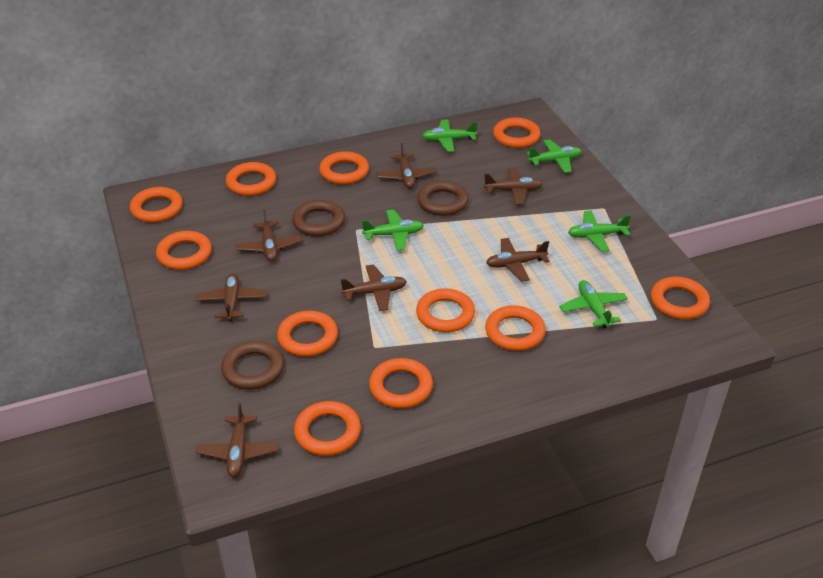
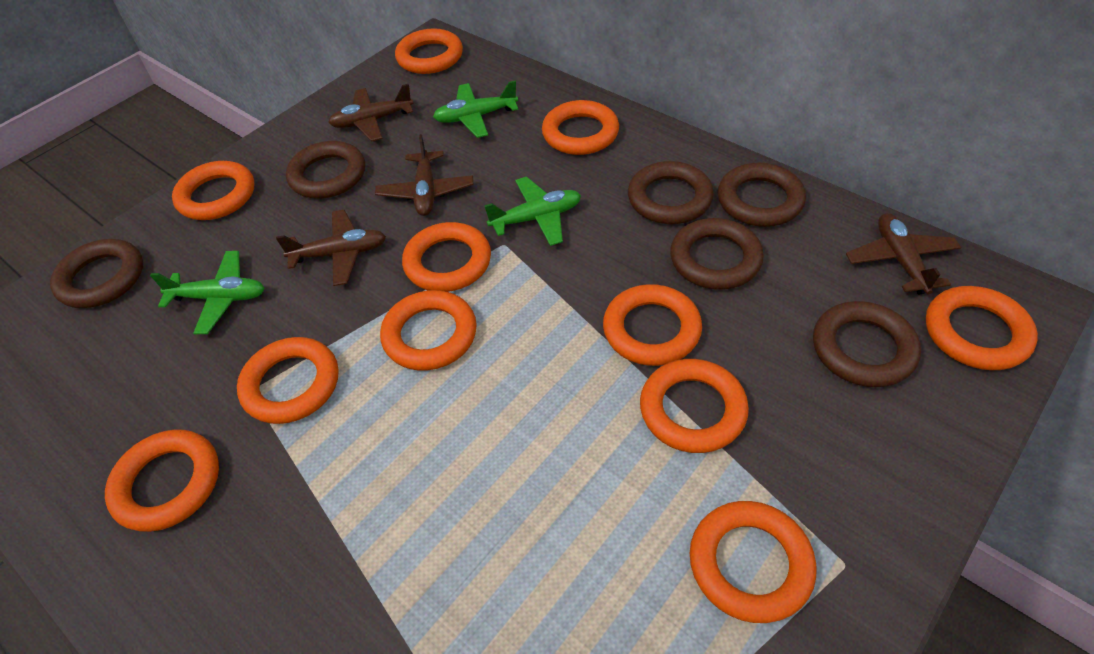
brown plane: 7 -> 4
brown ring: 3 -> 6
green plane: 5 -> 3

